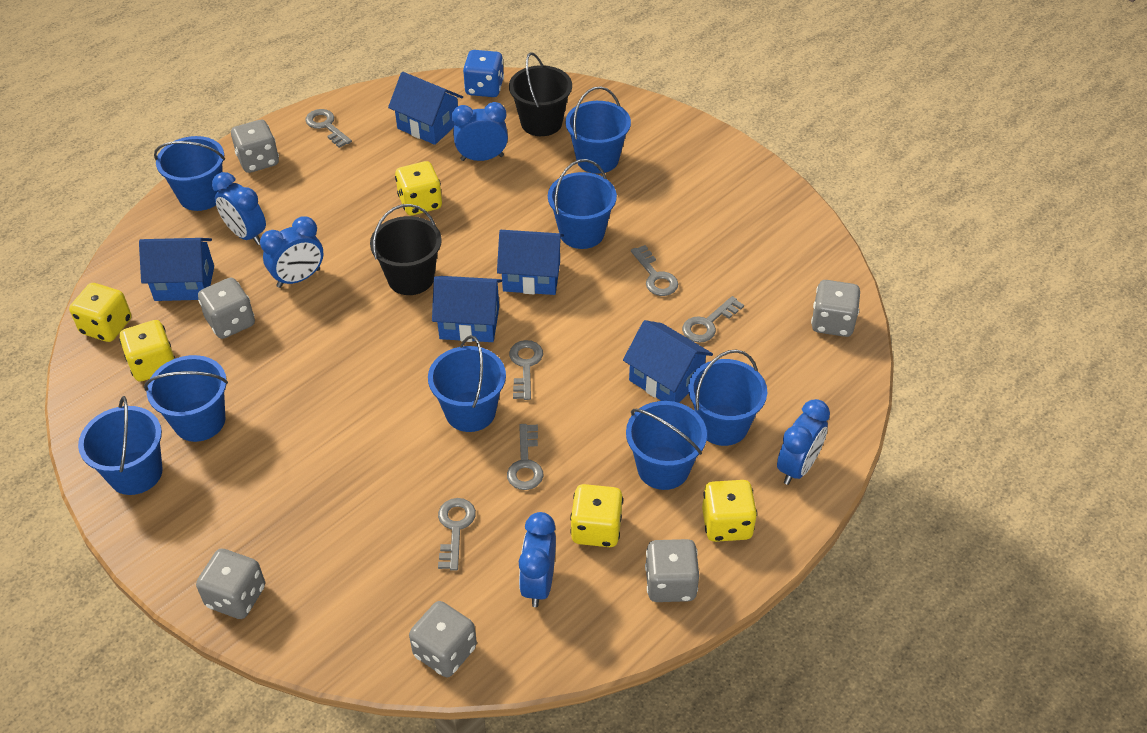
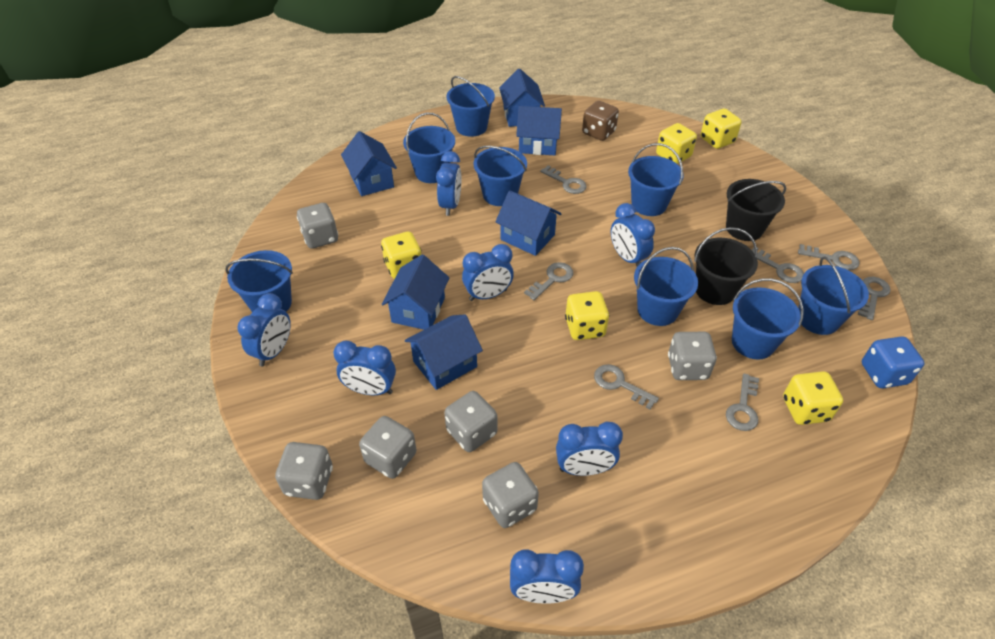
blue clock: 5 -> 7
blue house: 5 -> 6
brown dice: 0 -> 1
grey key: 6 -> 7

